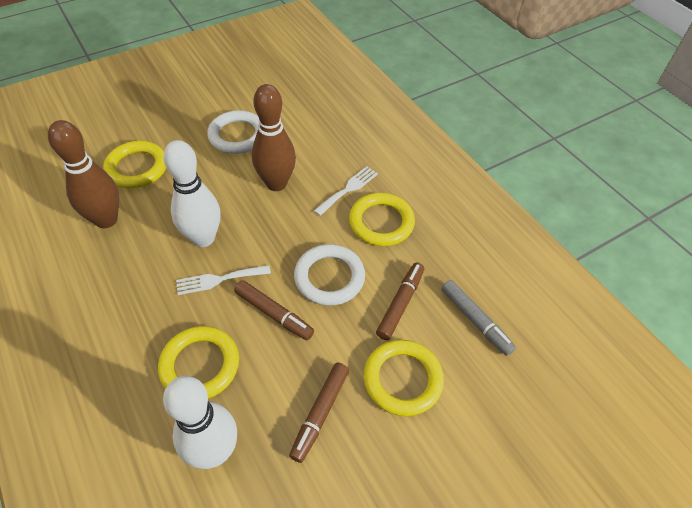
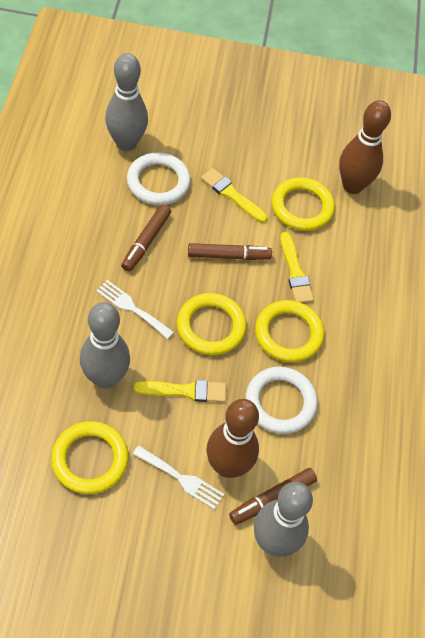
grey bowling pin: 0 -> 3
grey marker: 1 -> 0
white bowling pin: 2 -> 0
yellow brush: 0 -> 3

